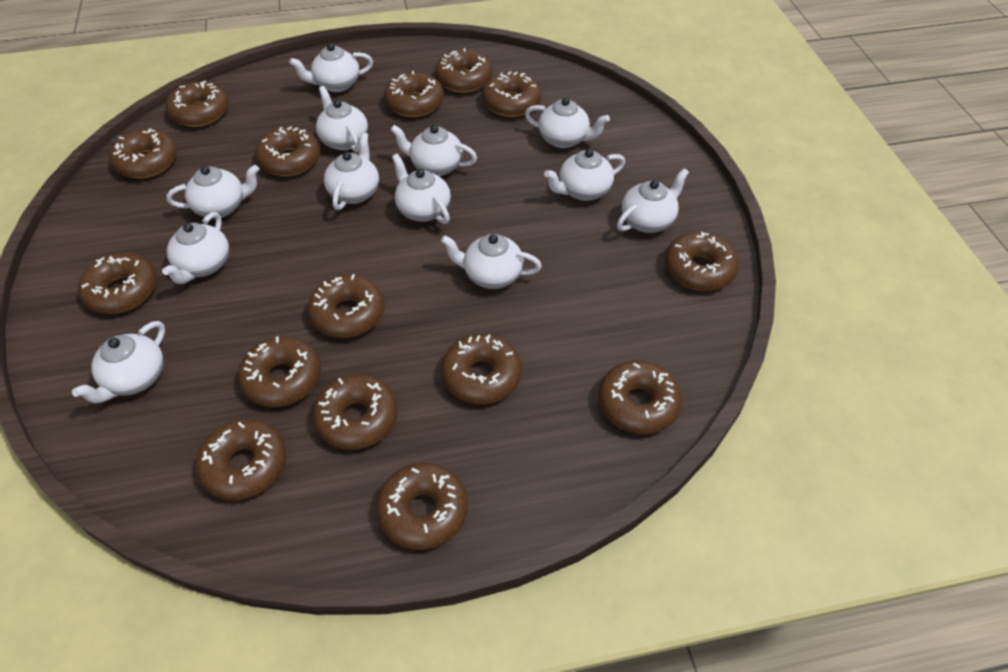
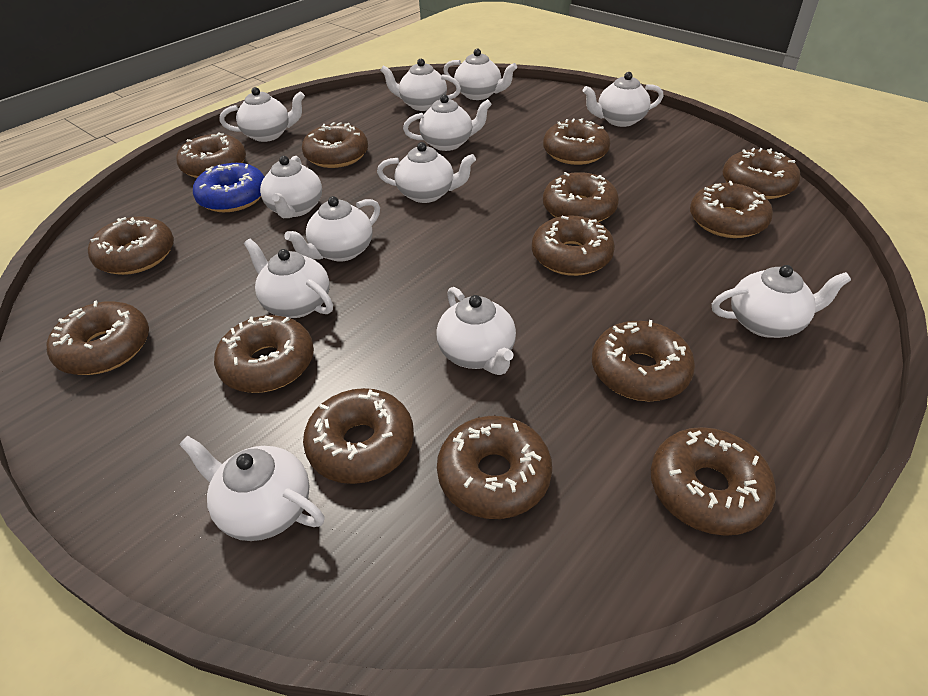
blue donut: 0 -> 1
brown donut: 15 -> 14

